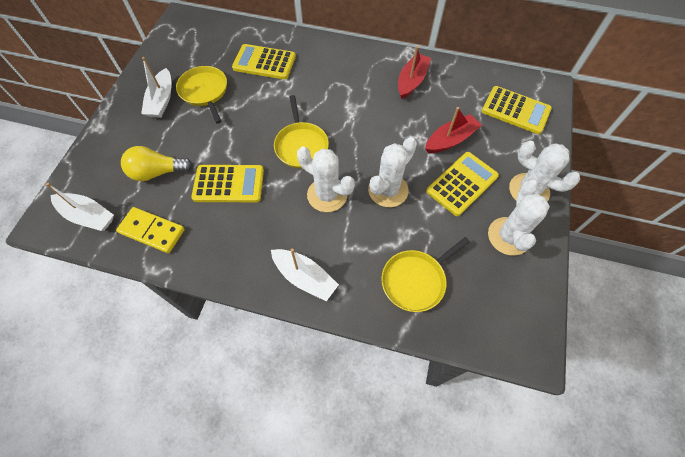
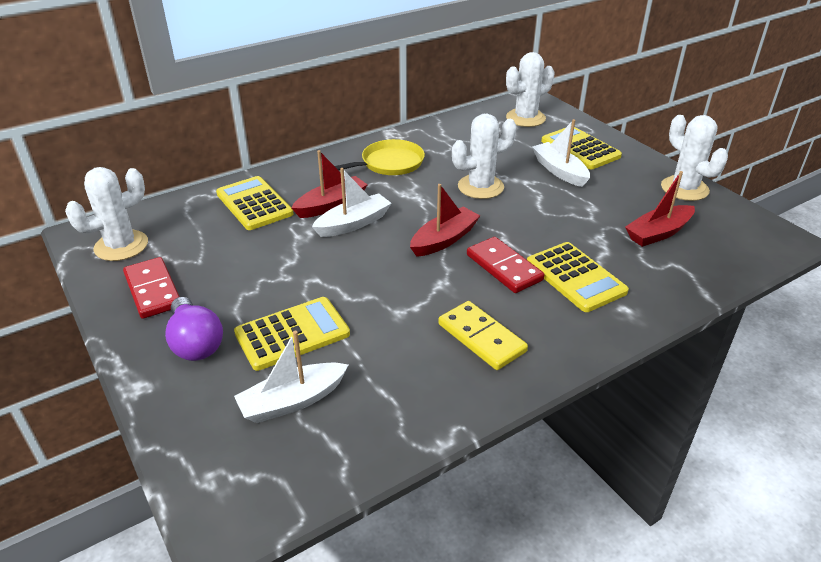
purple light bulb: 0 -> 1
red boat: 2 -> 3
red domino: 0 -> 2
yellow light bulb: 1 -> 0
yellow pan: 3 -> 1

